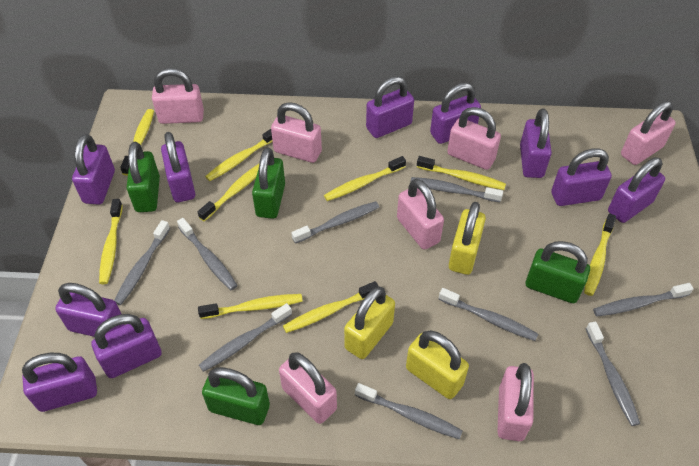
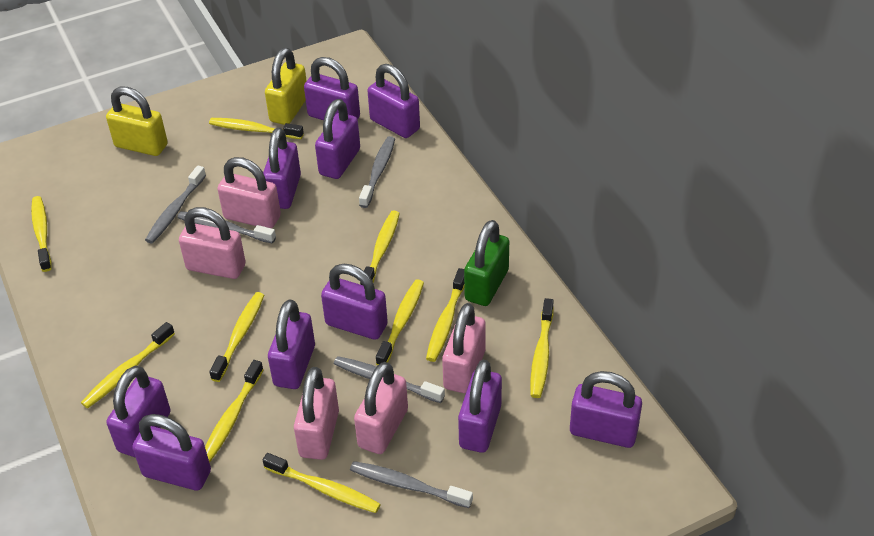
green padlock: 4 -> 1
grey toothbrush: 9 -> 5
pink padlock: 7 -> 5
yellow padlock: 3 -> 2
yellow toothbrush: 9 -> 10

